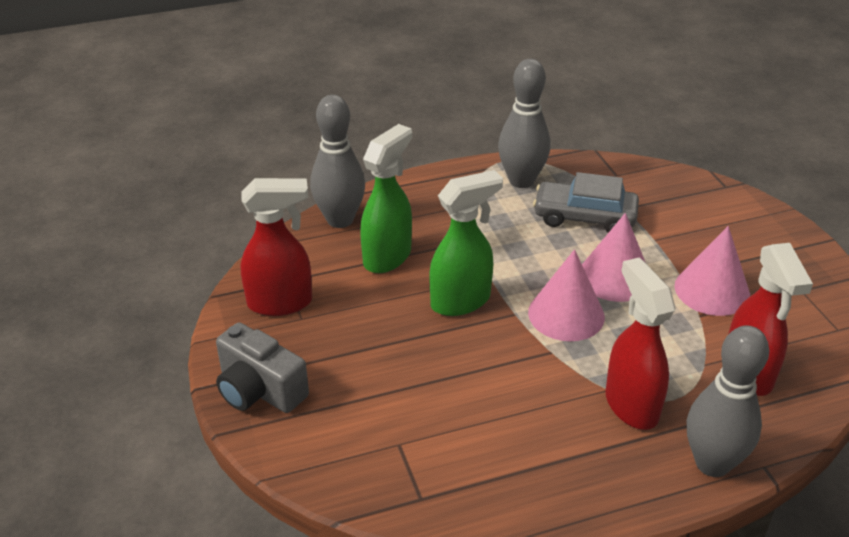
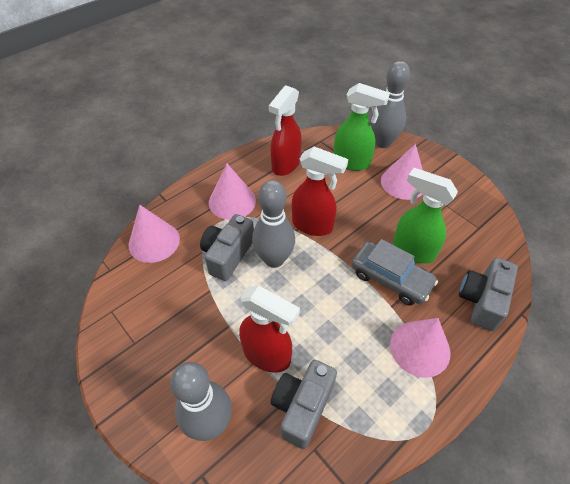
grey camera: 1 -> 3
pink cone: 3 -> 4

